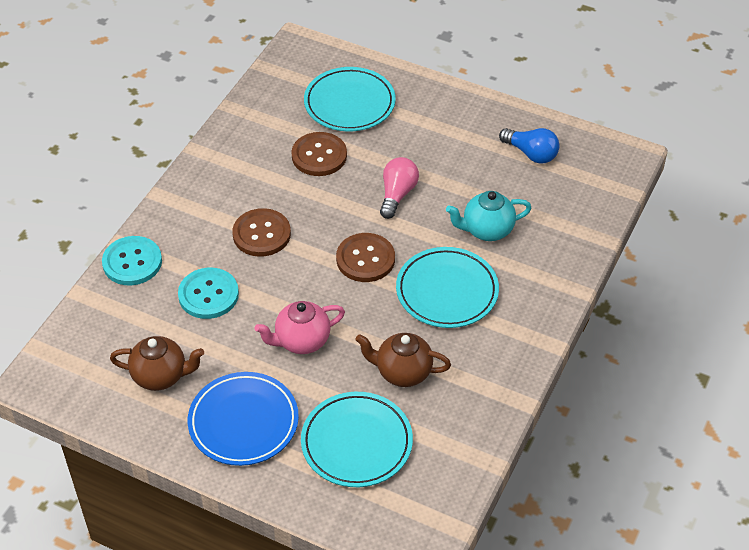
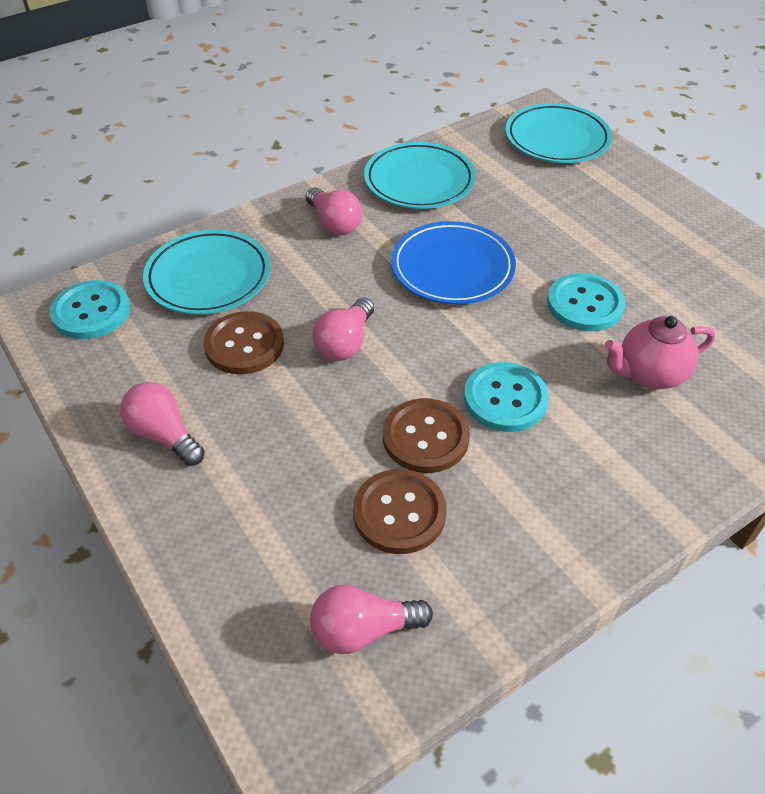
blue light bulb: 1 -> 0
brown teapot: 2 -> 0
pink light bulb: 1 -> 4
turquoise button: 2 -> 3
turquoise teapot: 1 -> 0

